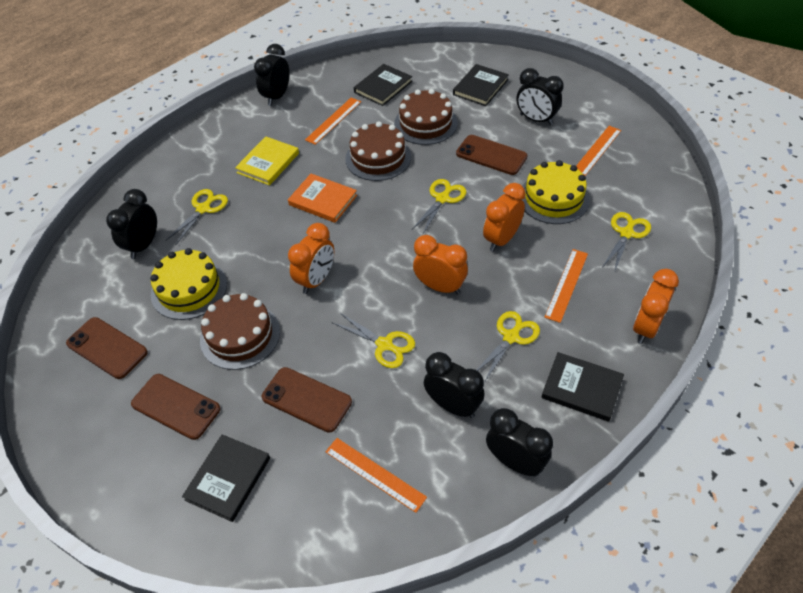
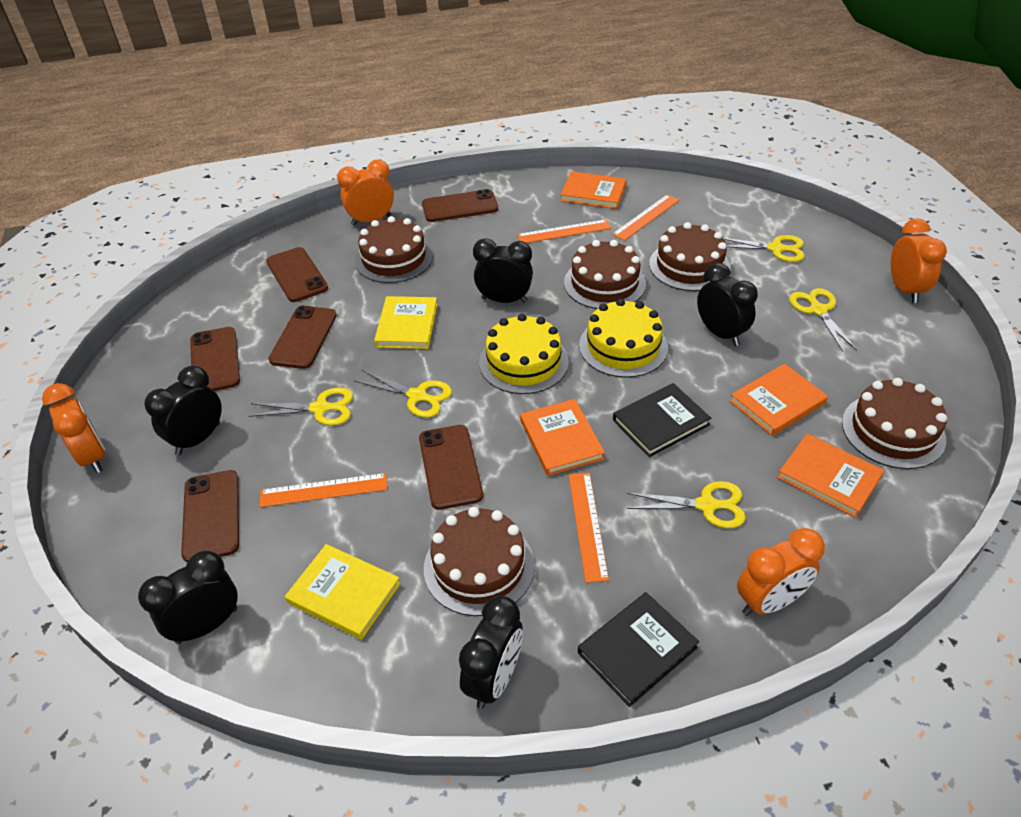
black book: 4 -> 2
brown cake: 3 -> 5
brown phone: 4 -> 6
orange book: 1 -> 4
yellow book: 1 -> 2

